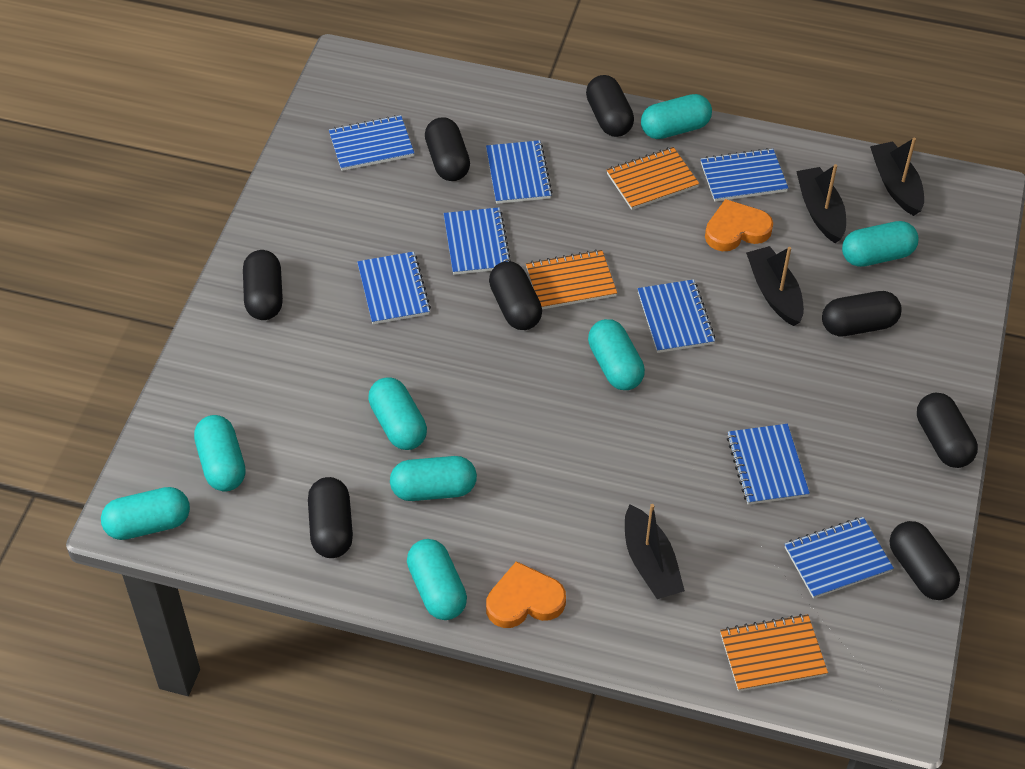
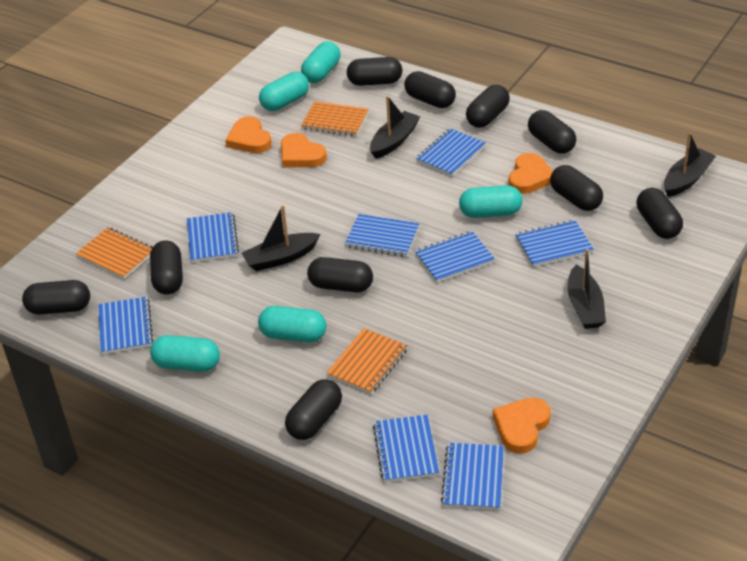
black capsule: 8 -> 10
orange heart: 2 -> 4
turquoise capsule: 8 -> 5

